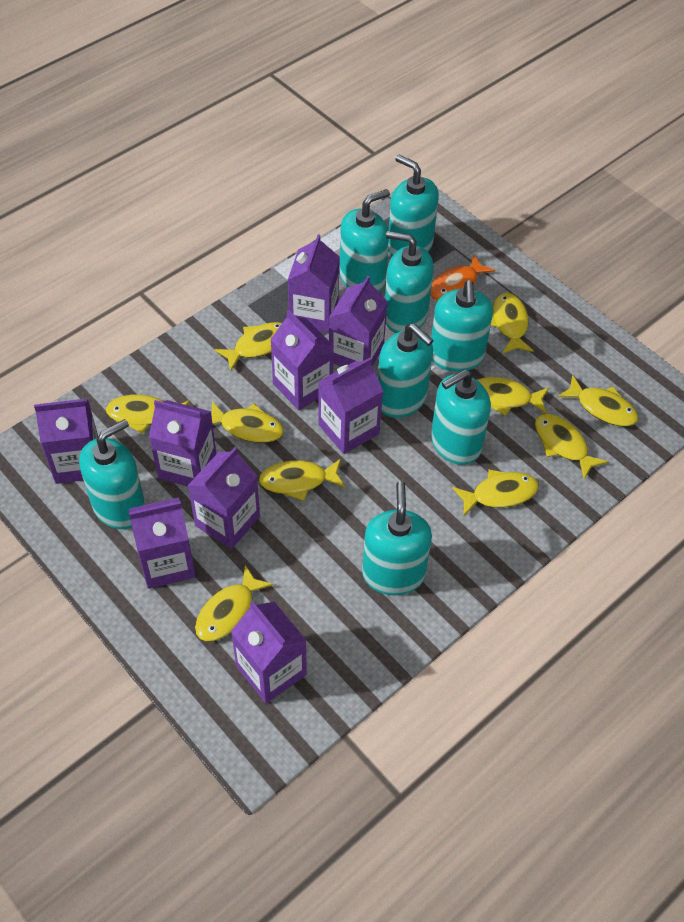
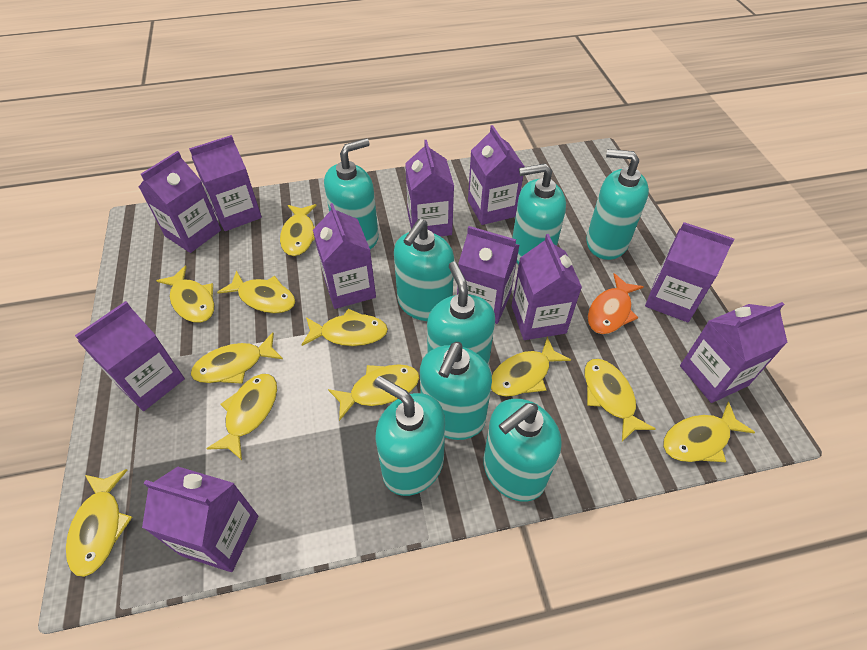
purple carton: 9 -> 11
yellow fish: 10 -> 11

